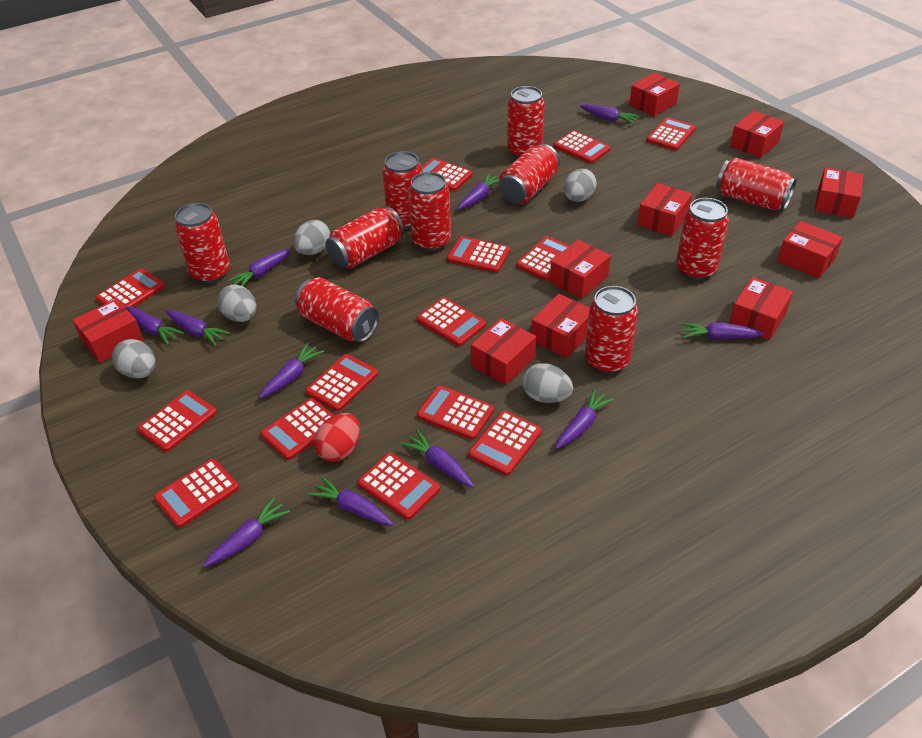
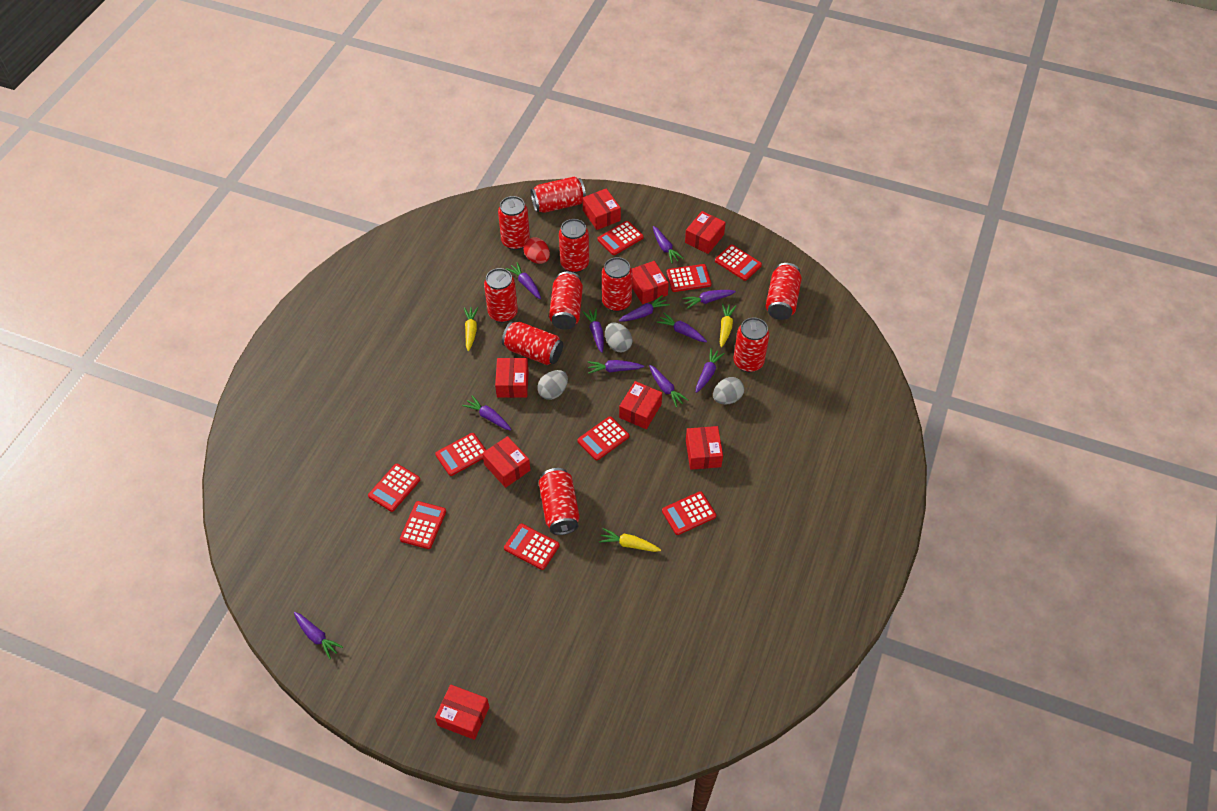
grey egg: 5 -> 3
red box: 10 -> 8
red calculator: 14 -> 9
yellow carrot: 0 -> 3

